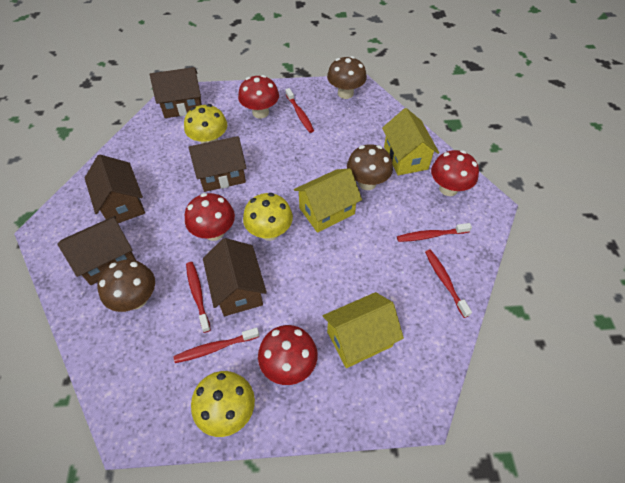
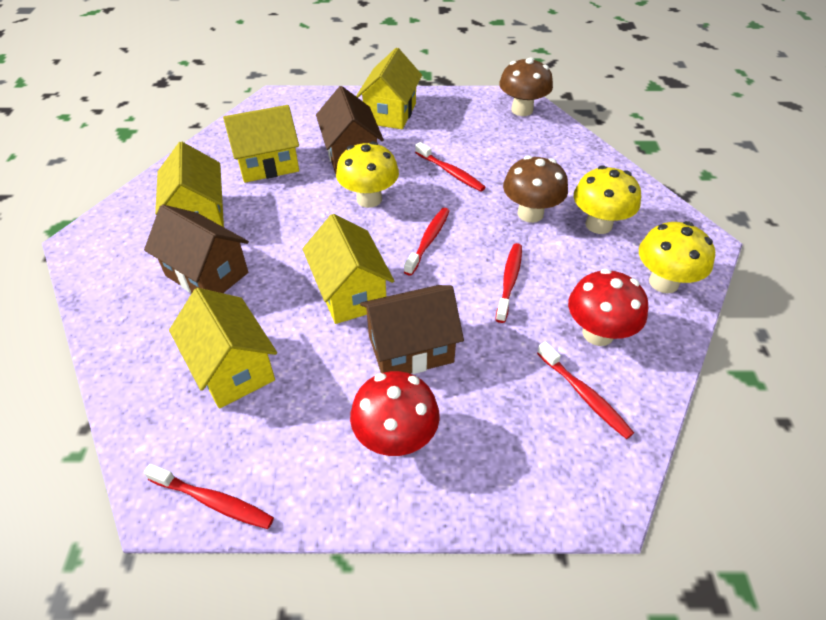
brown house: 5 -> 3
brown mushroom: 3 -> 2
red mushroom: 4 -> 2
yellow house: 3 -> 5

